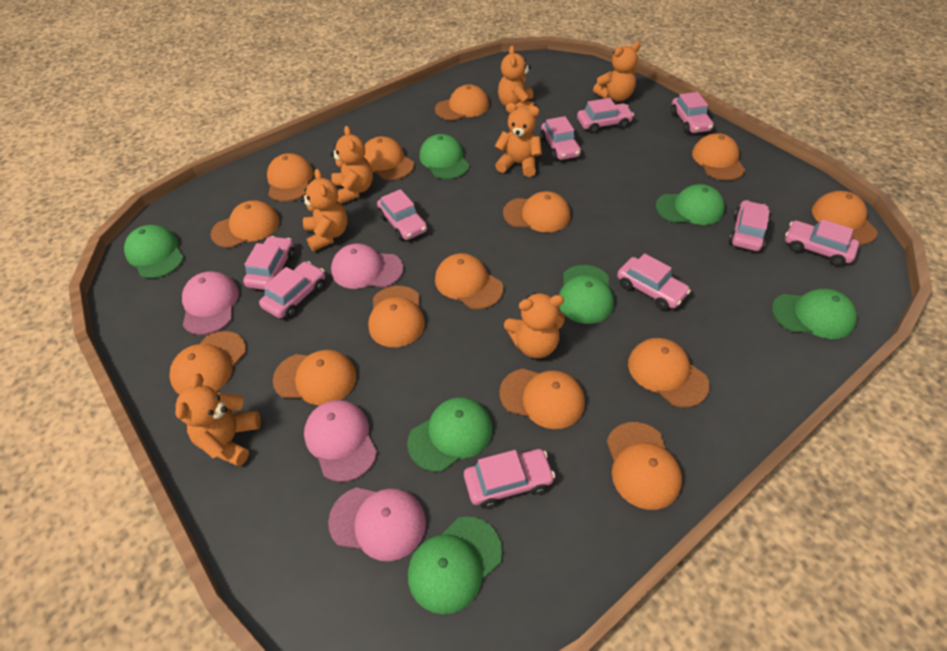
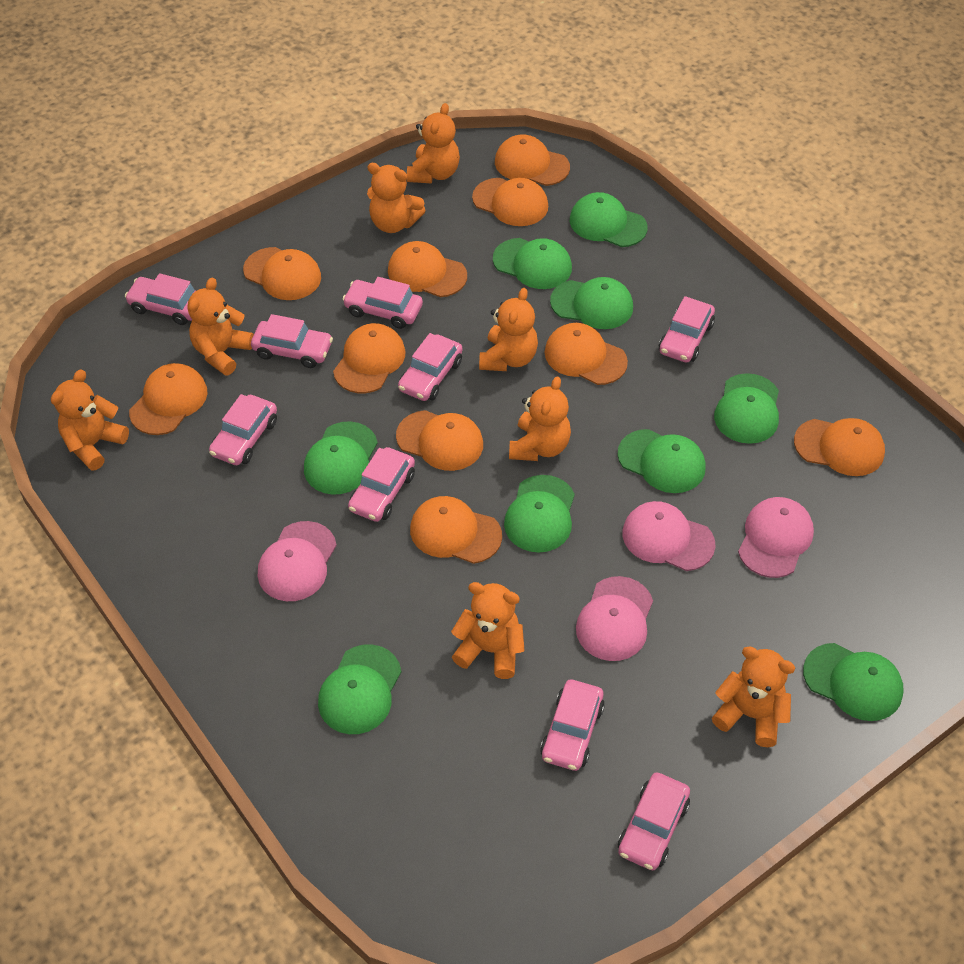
green cap: 7 -> 9
orange cap: 14 -> 10
orange teddy bear: 7 -> 8
pink car: 10 -> 9

